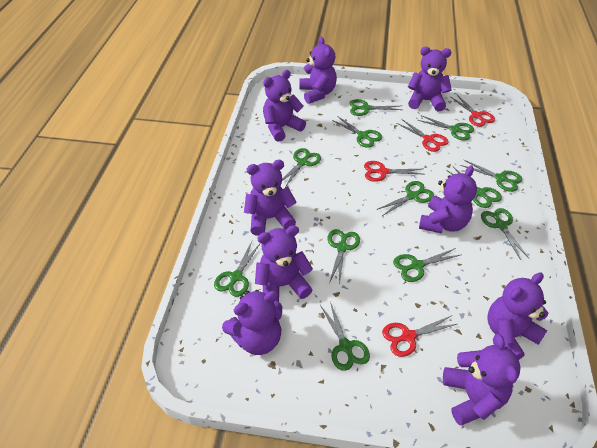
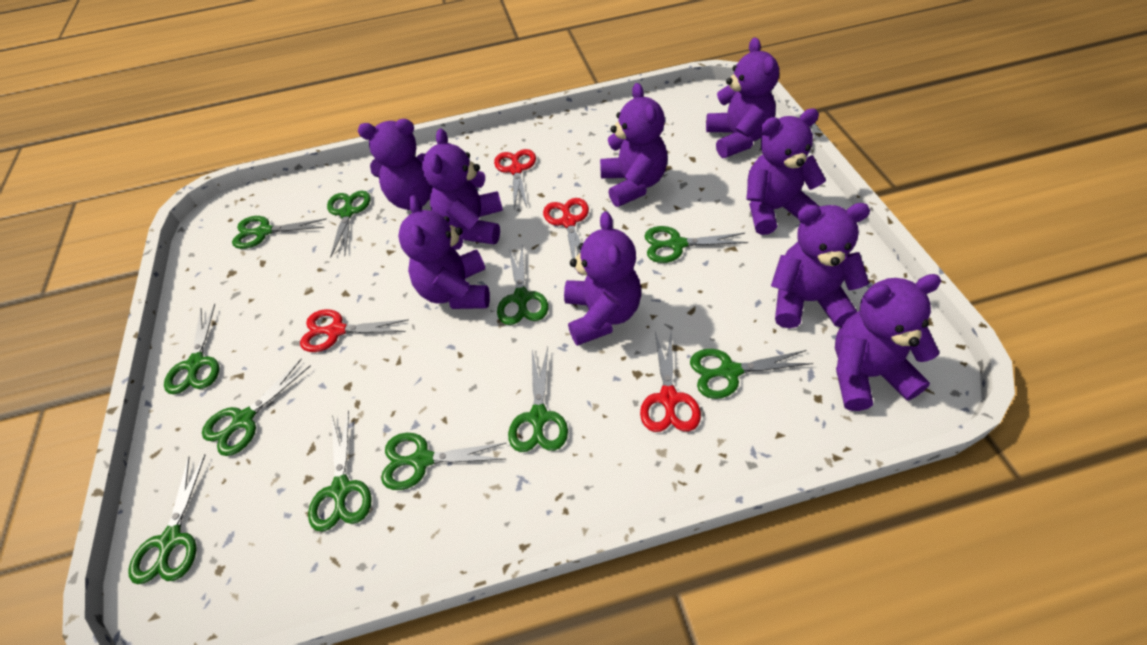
green scissors: 12 -> 11

